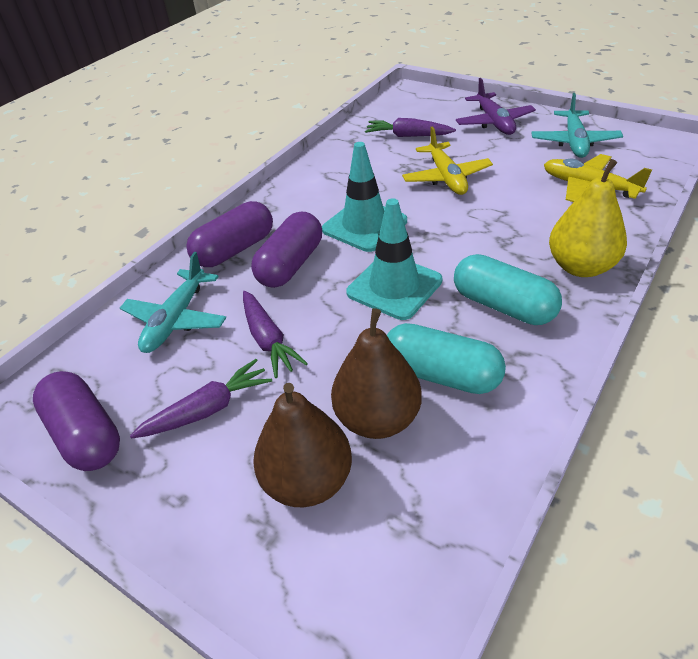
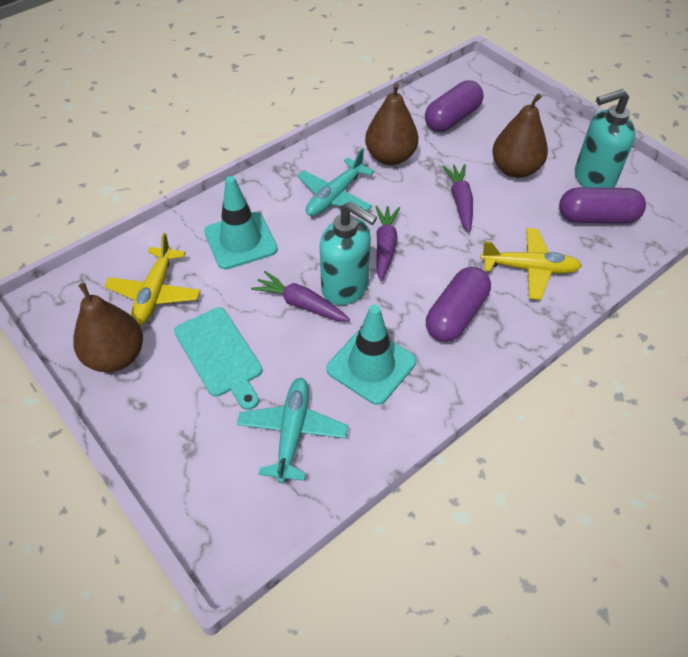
brown pear: 2 -> 3
purple plane: 1 -> 0
turquoise capsule: 2 -> 0
turquoise cutting board: 0 -> 1
turquoise soap dispenser: 0 -> 2
yellow pear: 1 -> 0

